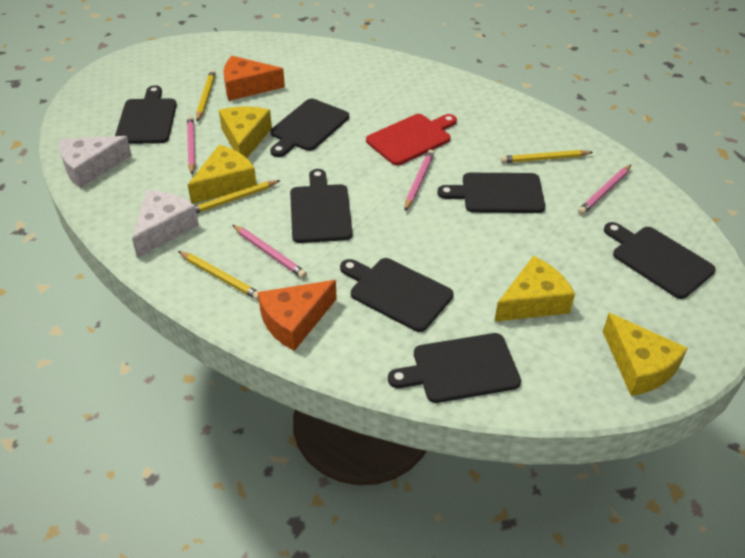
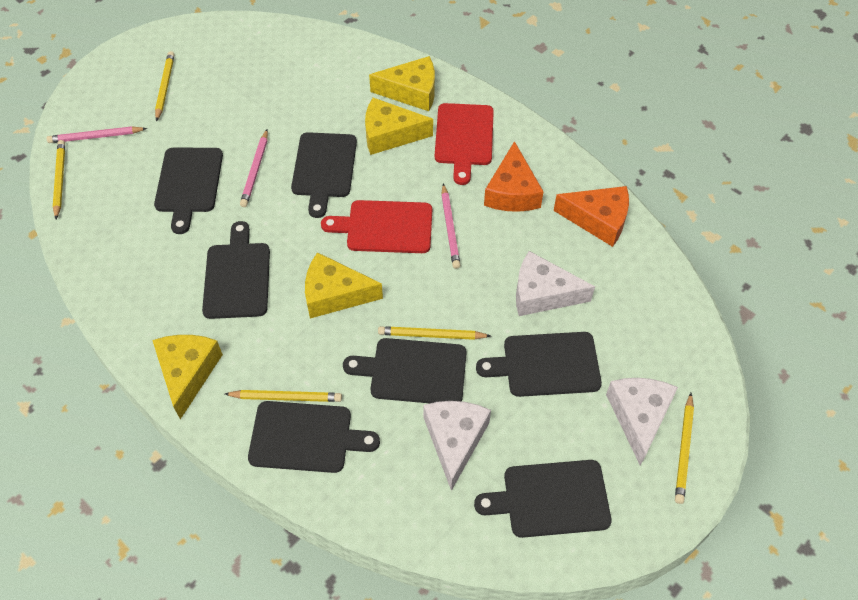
pink pencil: 4 -> 3
red cutting board: 1 -> 2
white cheese: 2 -> 3
yellow pencil: 4 -> 5

